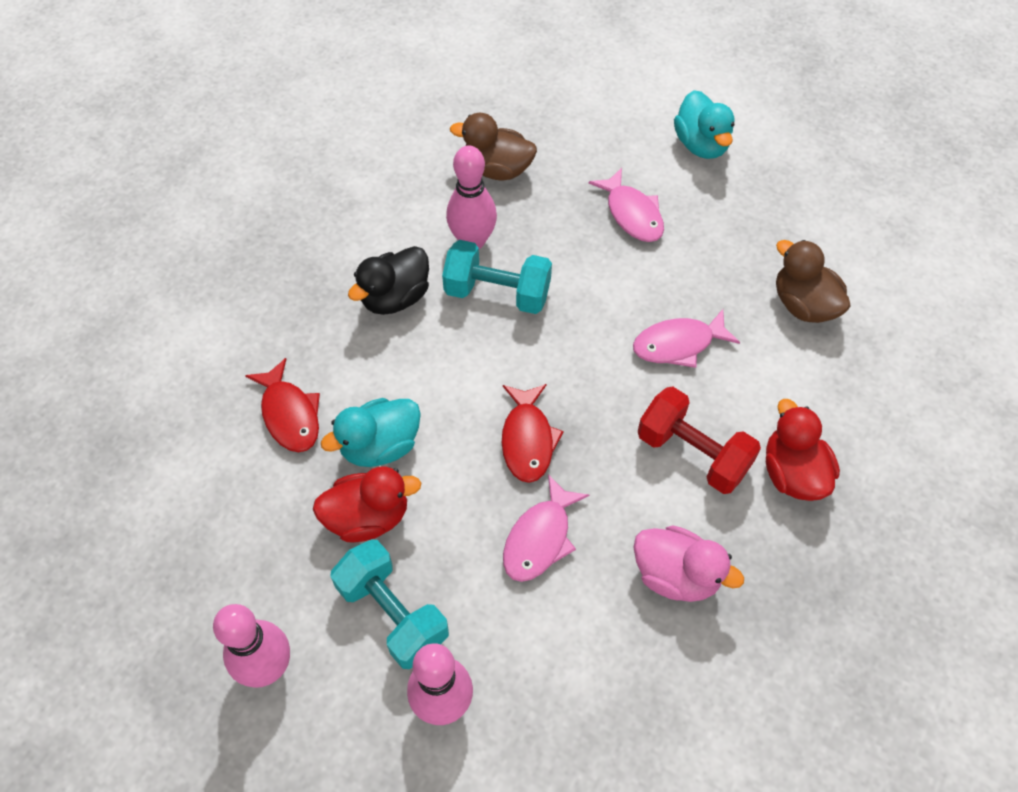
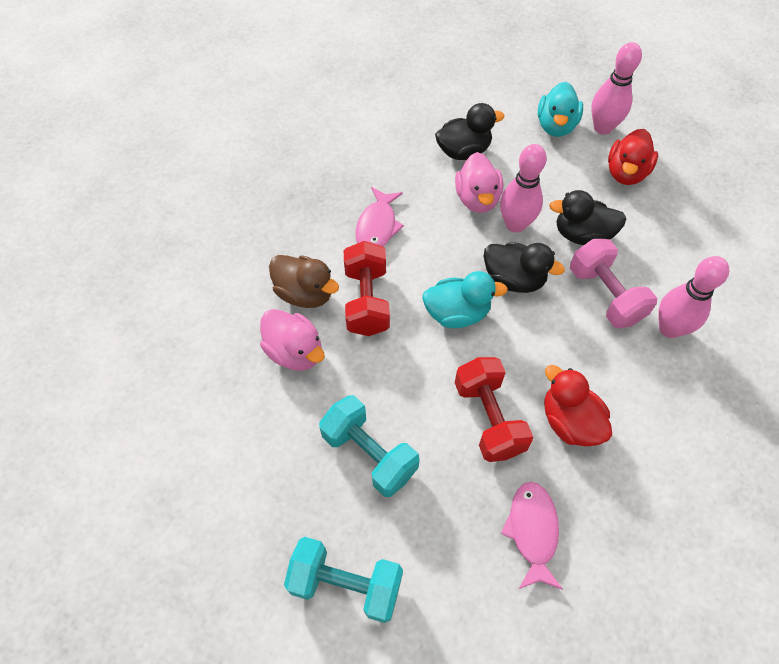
black duck: 1 -> 3
brown duck: 2 -> 1
pink duck: 1 -> 2
pink dumbbell: 0 -> 1
pink fish: 3 -> 2
red dumbbell: 1 -> 2
red fish: 2 -> 0

